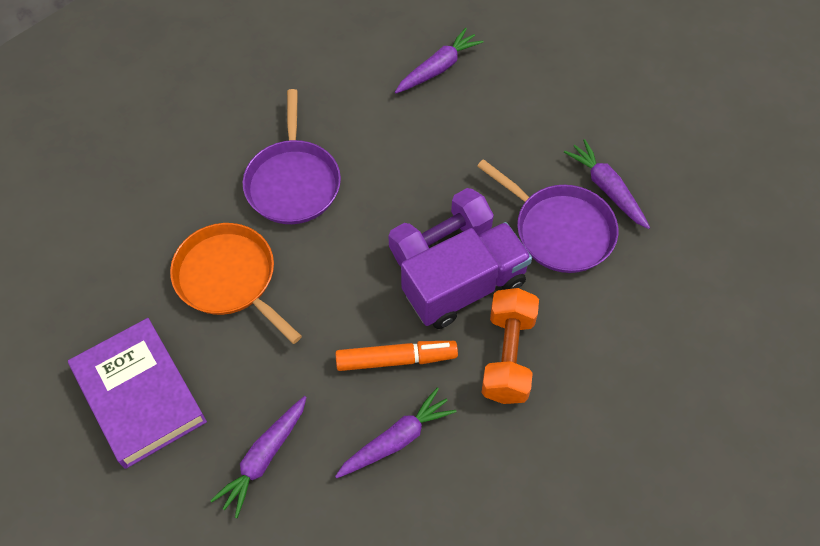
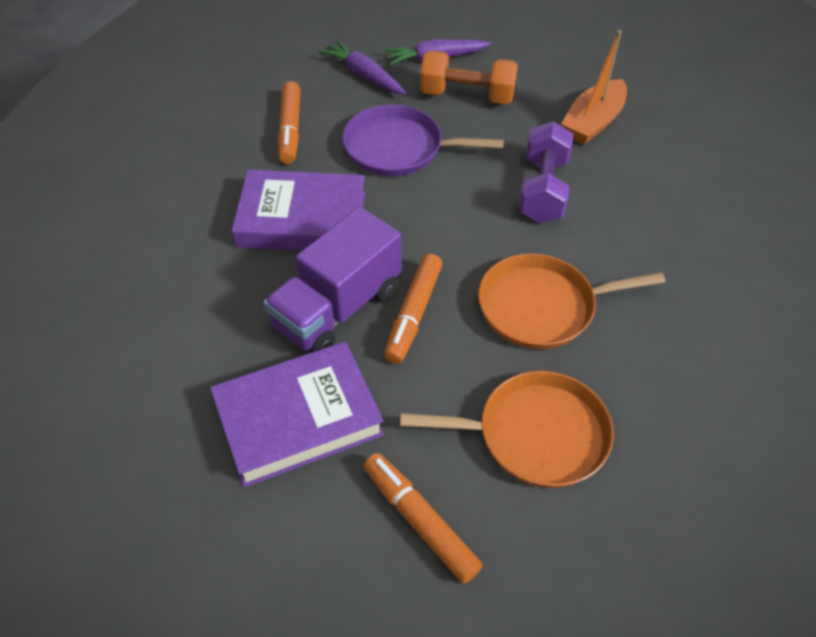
orange boat: 0 -> 1
orange marker: 1 -> 3
orange pan: 1 -> 2
purple book: 1 -> 2
purple carrot: 4 -> 2
purple pan: 2 -> 1

